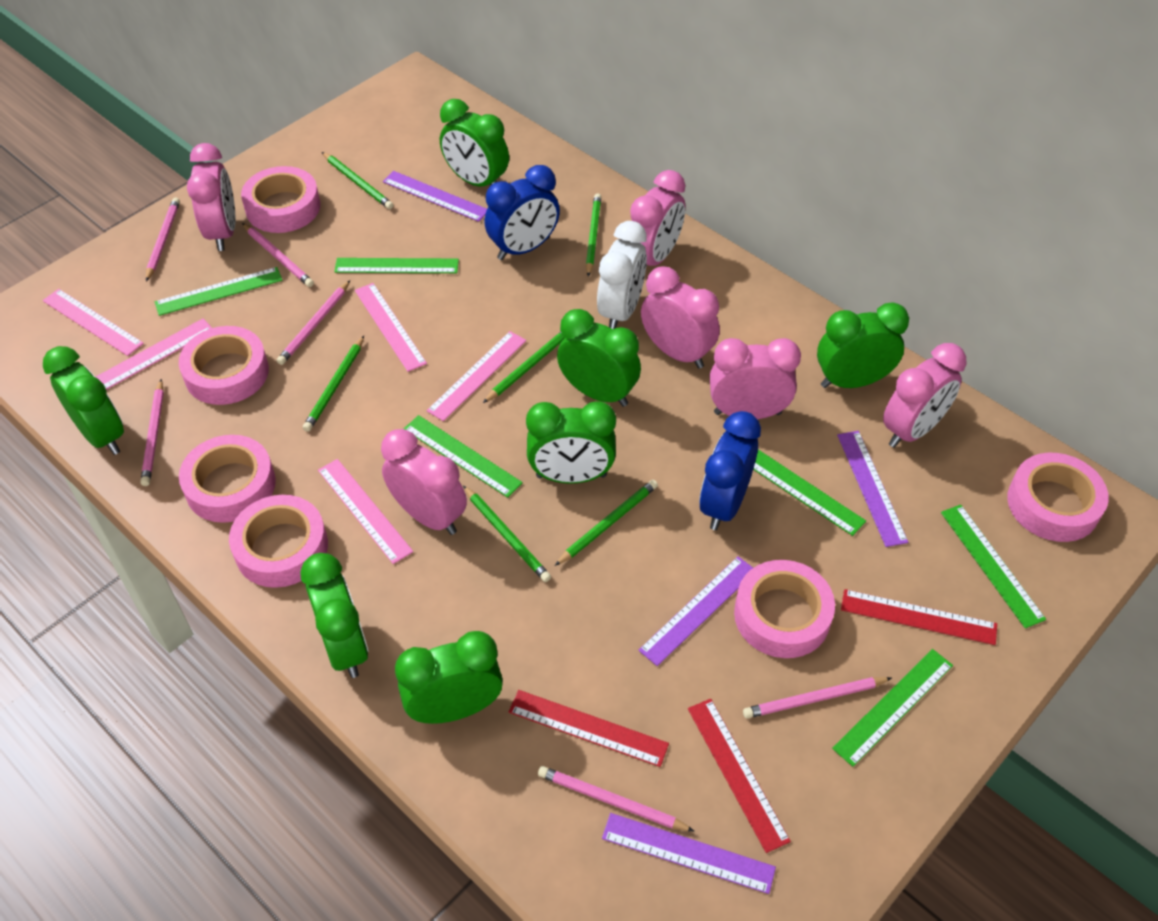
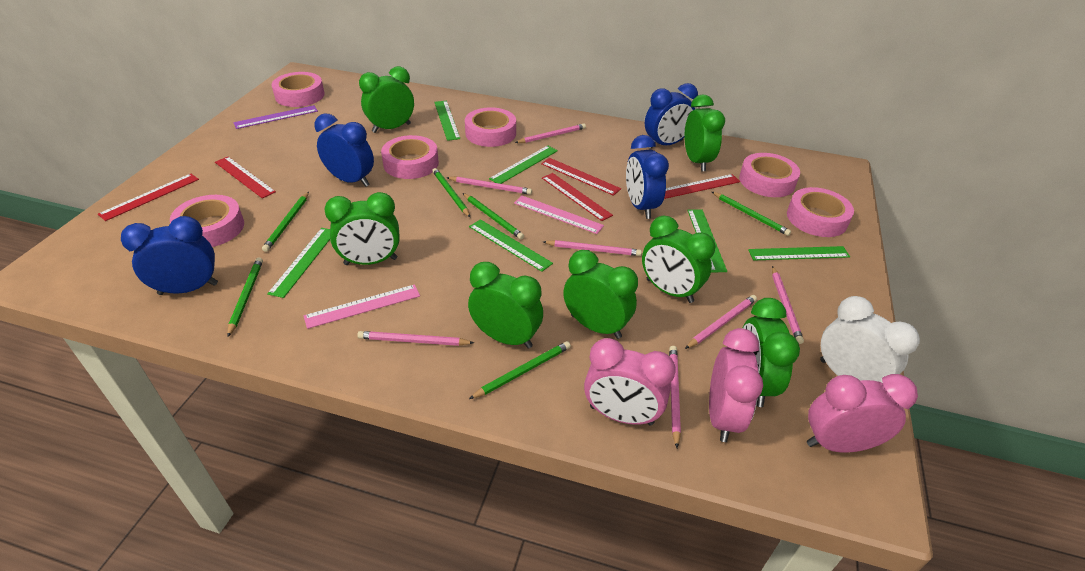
blue clock: 2 -> 4
pink clock: 6 -> 3
pink pencil: 6 -> 7
pink ruler: 5 -> 2
purple ruler: 4 -> 1
red ruler: 3 -> 5

